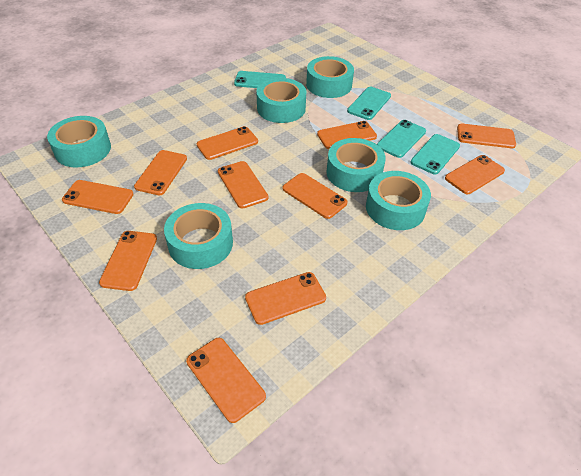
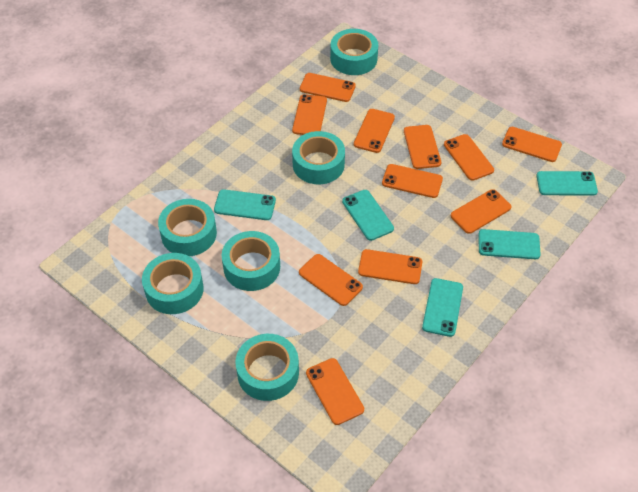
turquoise phone: 4 -> 5

